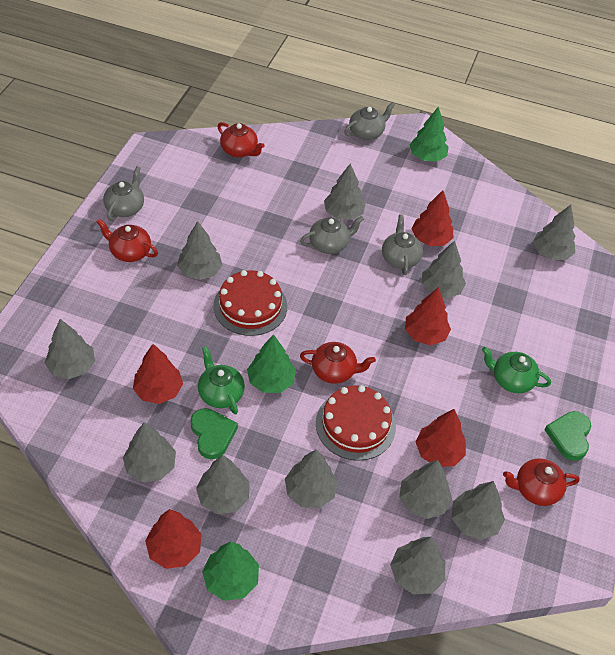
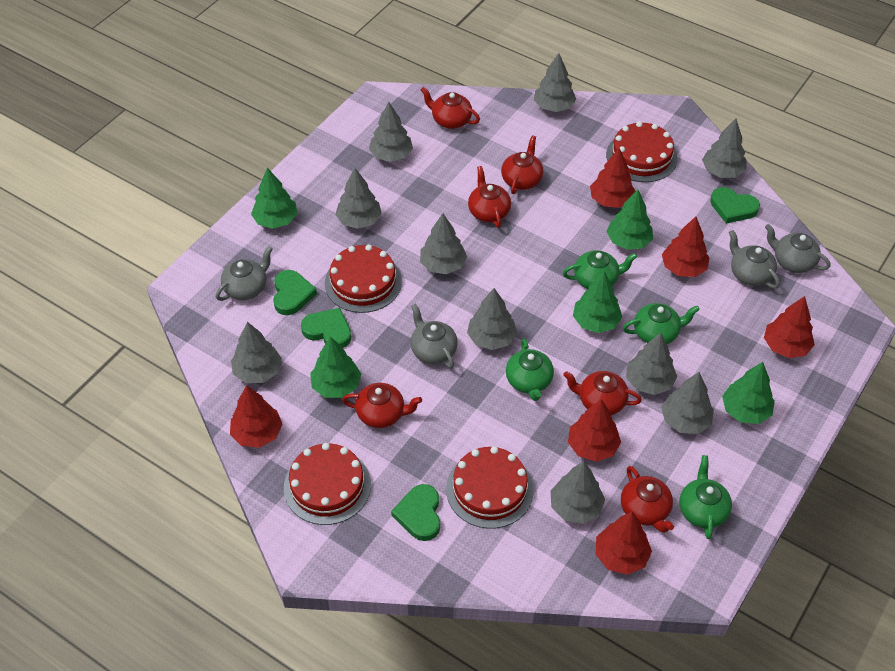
green heart: 2 -> 4
green teapot: 2 -> 4
green tree: 3 -> 5
grey tree: 11 -> 10
red cake: 2 -> 4
red teapot: 4 -> 6
red tree: 5 -> 6

